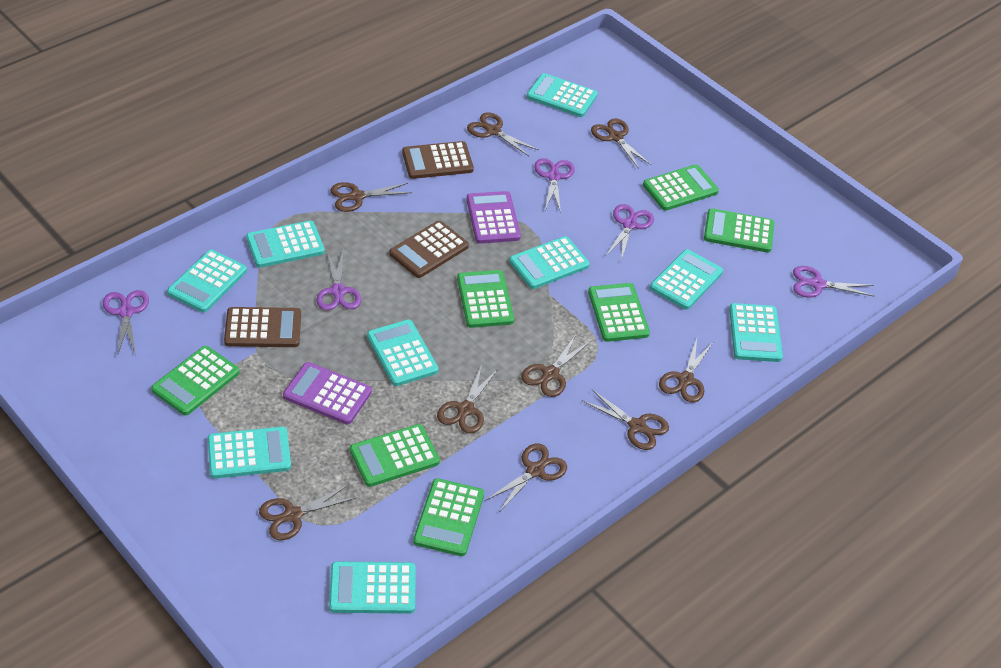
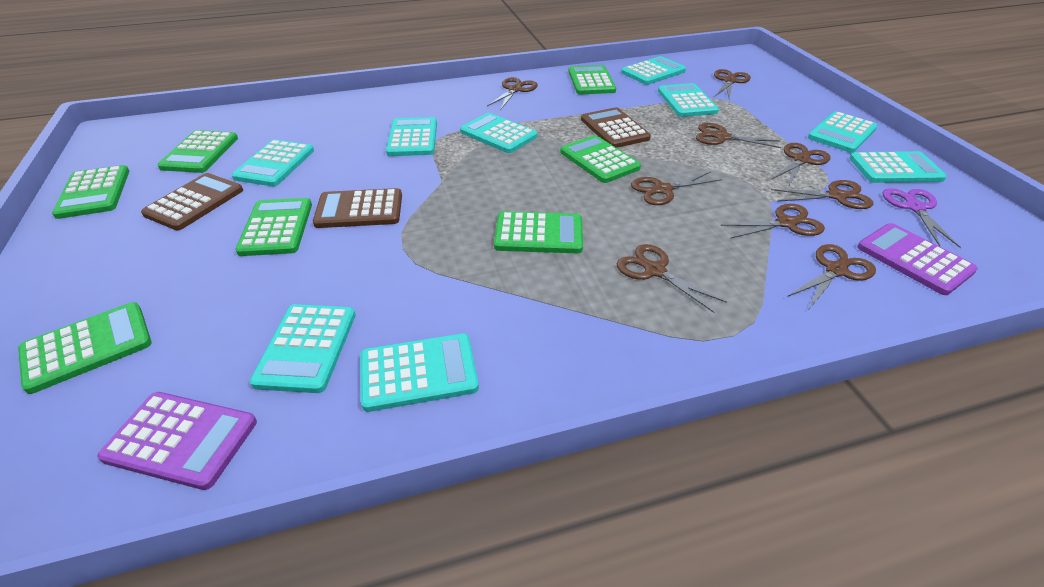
purple scissors: 5 -> 1

